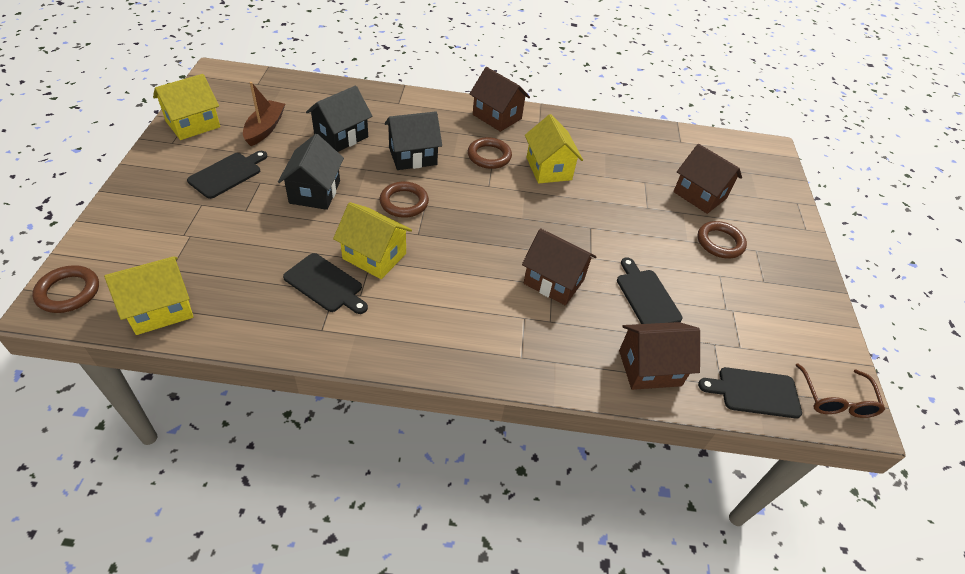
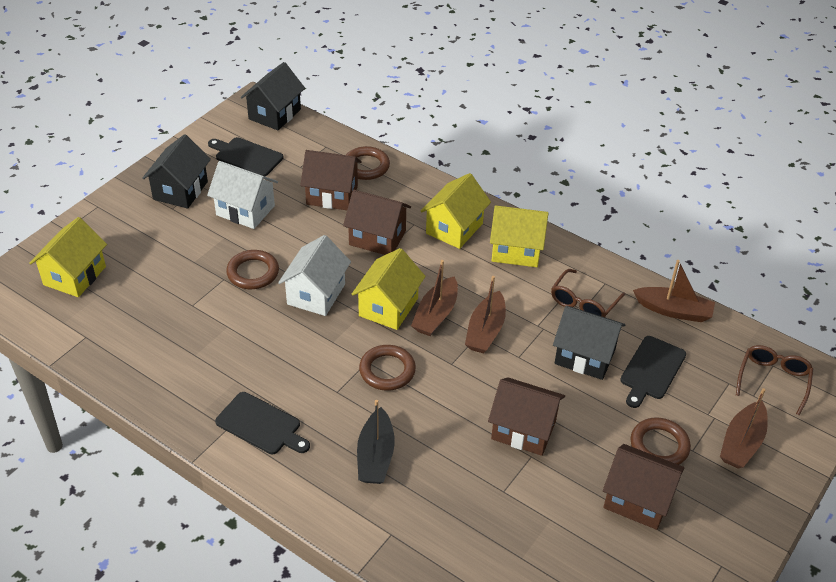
black boat: 0 -> 1
black cutting board: 4 -> 3
brown boat: 1 -> 4
brown glasses: 1 -> 2
white house: 0 -> 2

